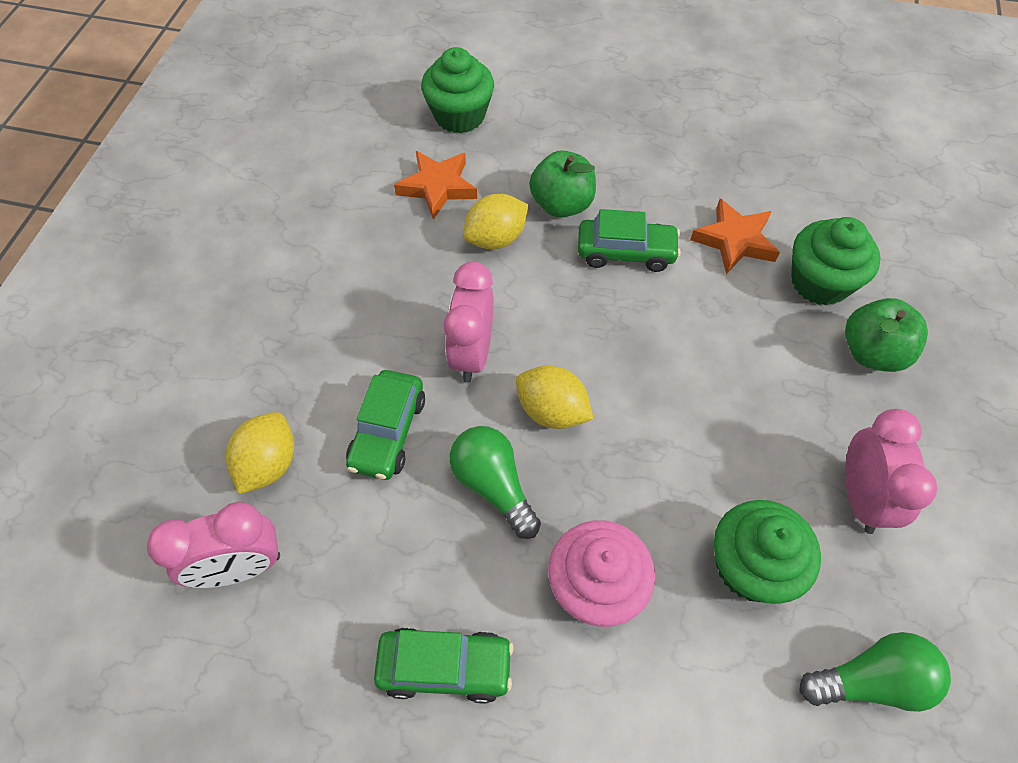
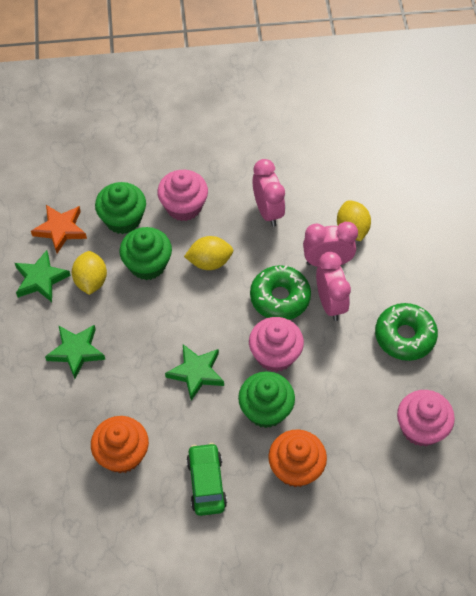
green apple: 2 -> 0
green car: 3 -> 1
green donut: 0 -> 2
green light bulb: 2 -> 0
green star: 0 -> 3
orange cupcake: 0 -> 2
orange star: 2 -> 1
pink cupcake: 1 -> 3

